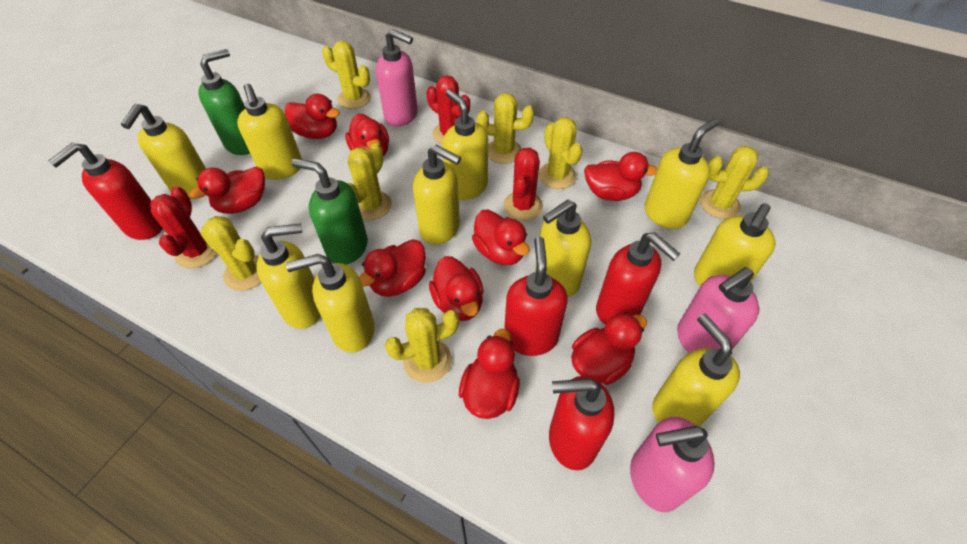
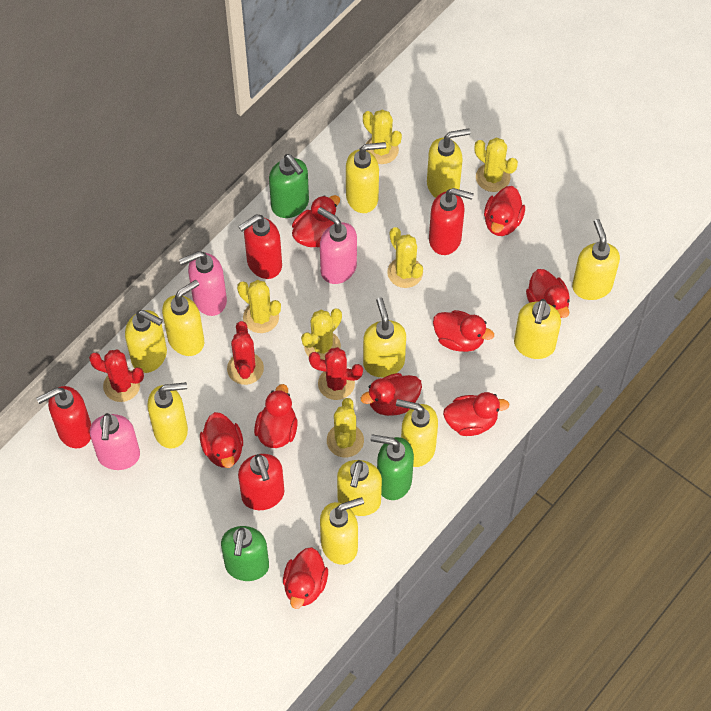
green soap dispenser: 2 -> 3
yellow cactus: 7 -> 6
yellow soap dispenser: 10 -> 11

